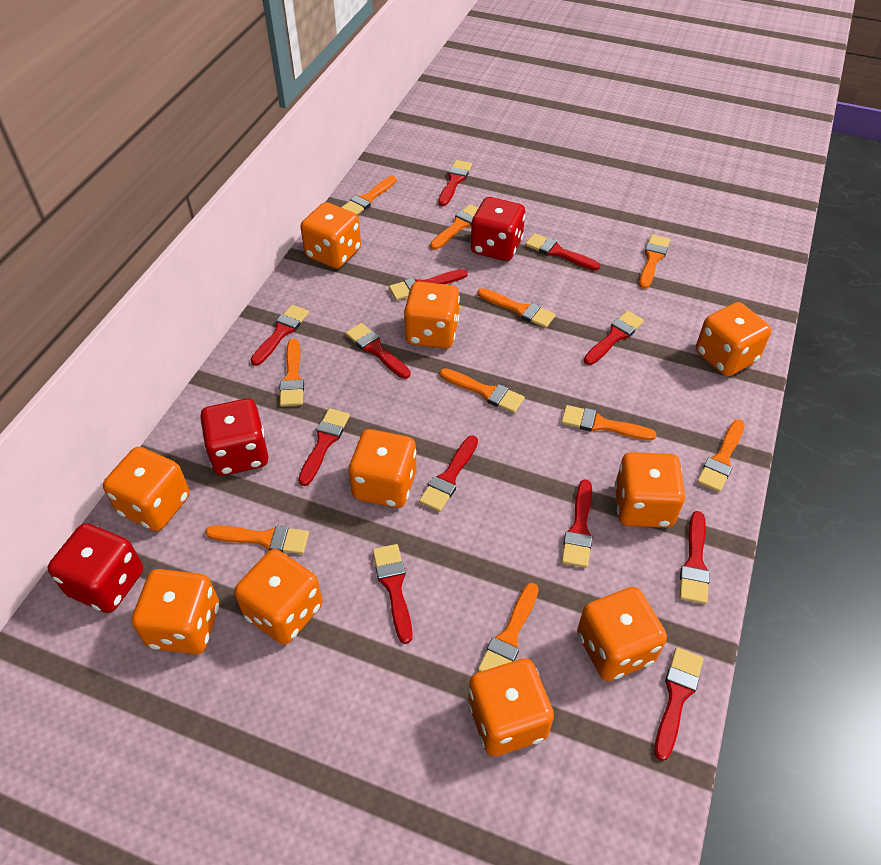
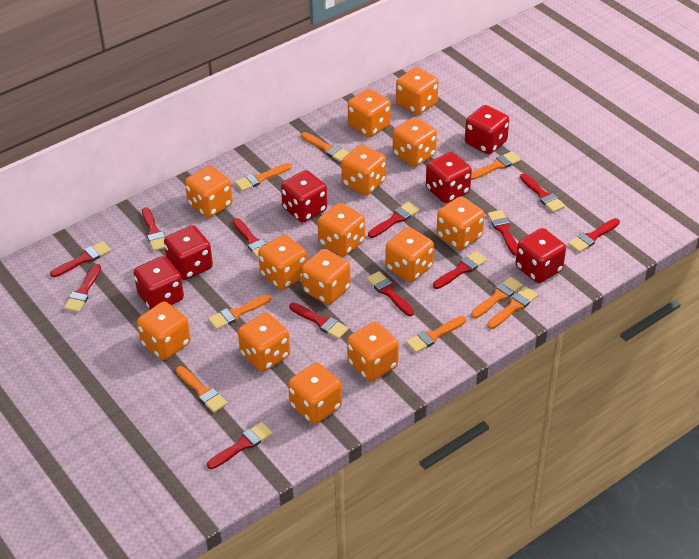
orange brush: 10 -> 8
orange dice: 10 -> 14
red dice: 3 -> 6

